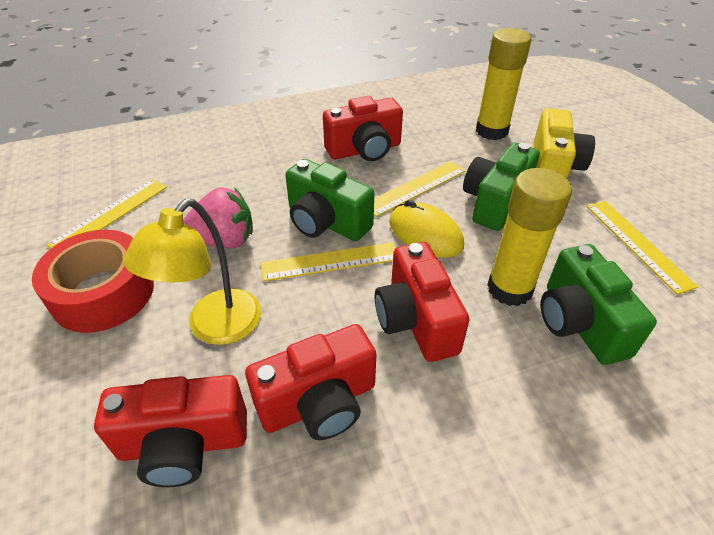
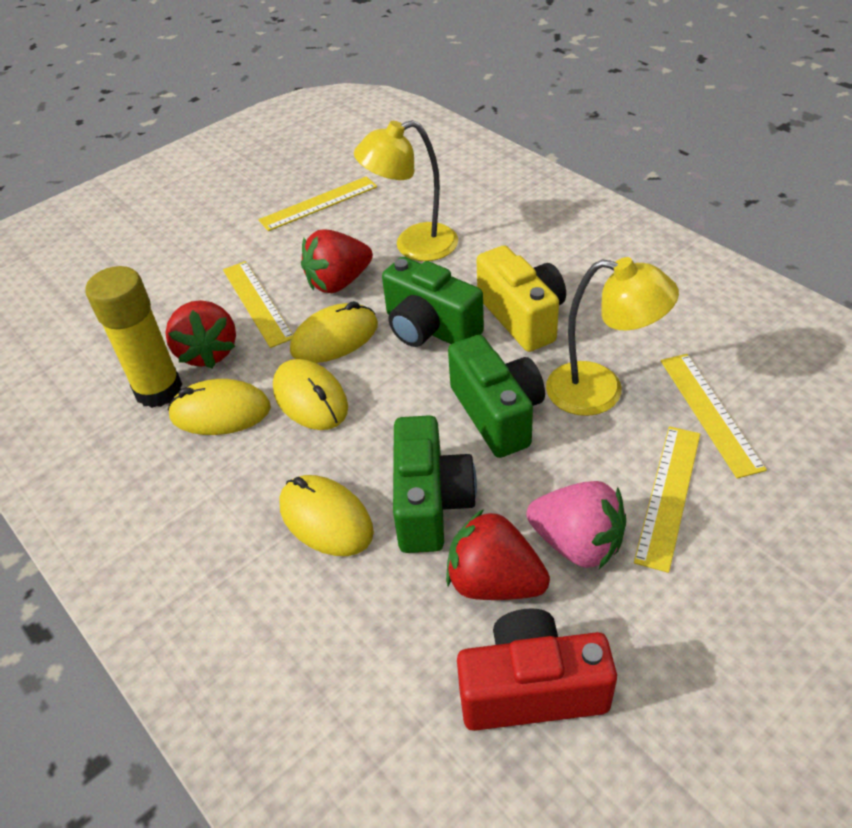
red camera: 4 -> 1
red strawberry: 0 -> 3
red tape: 1 -> 0
yellow glue stick: 2 -> 1
yellow lamp: 1 -> 2
yellow mouse: 1 -> 4

